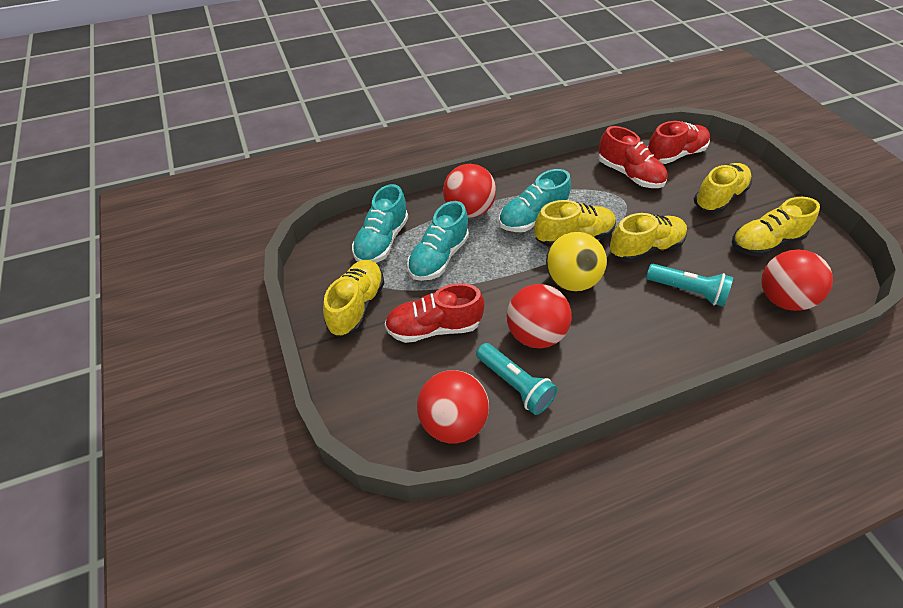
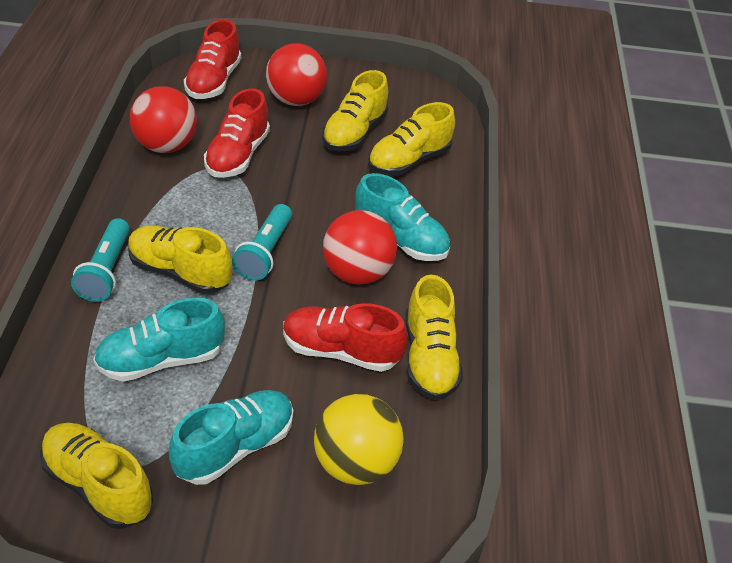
red ball: 4 -> 3

